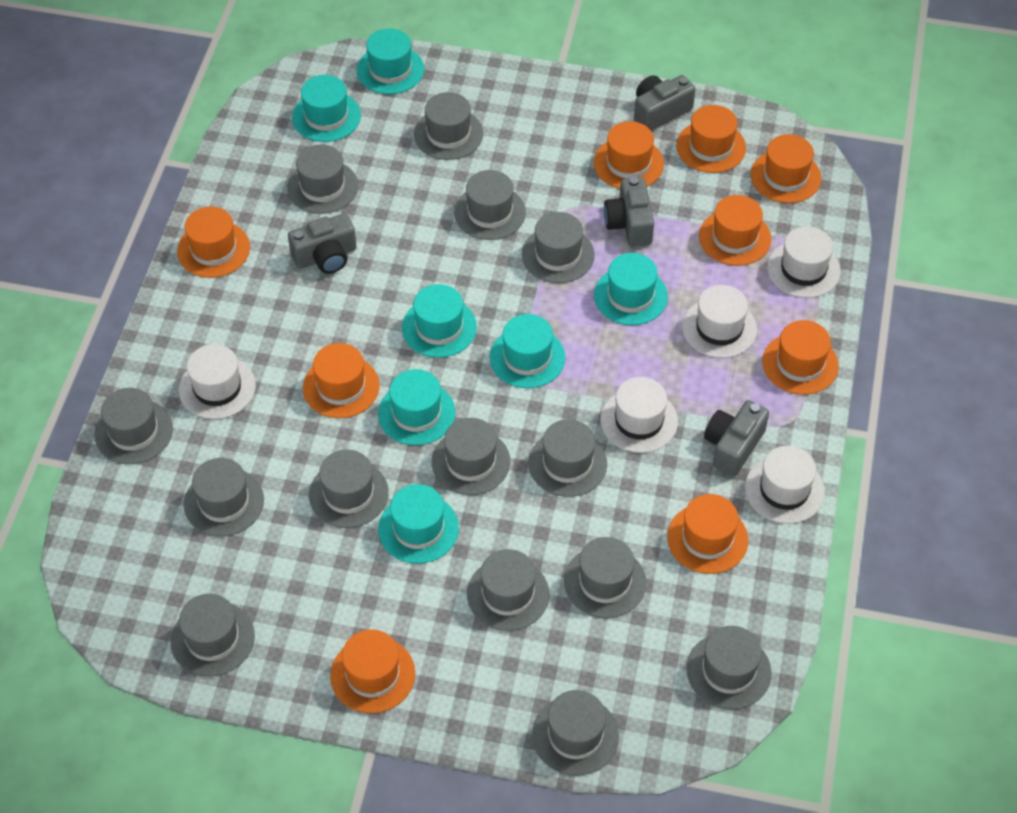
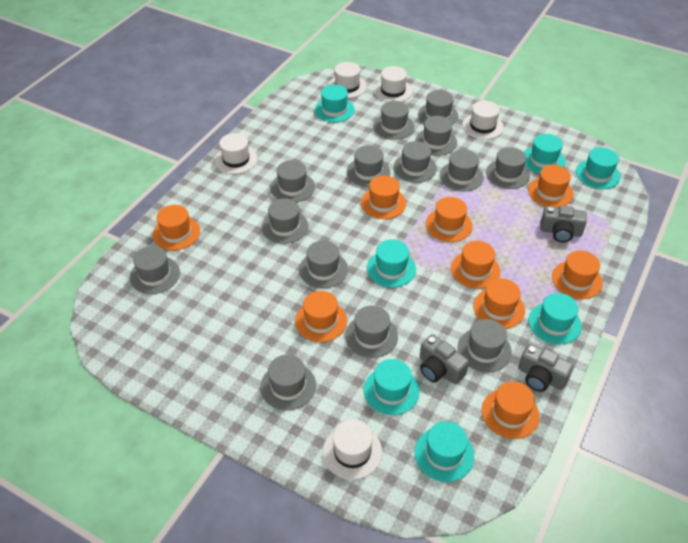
grey camera: 4 -> 3

